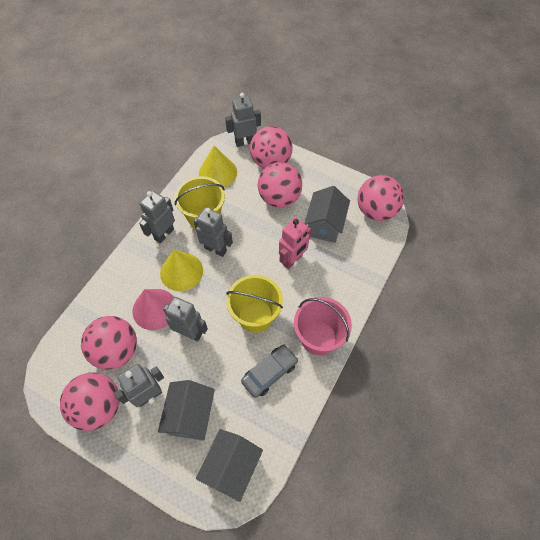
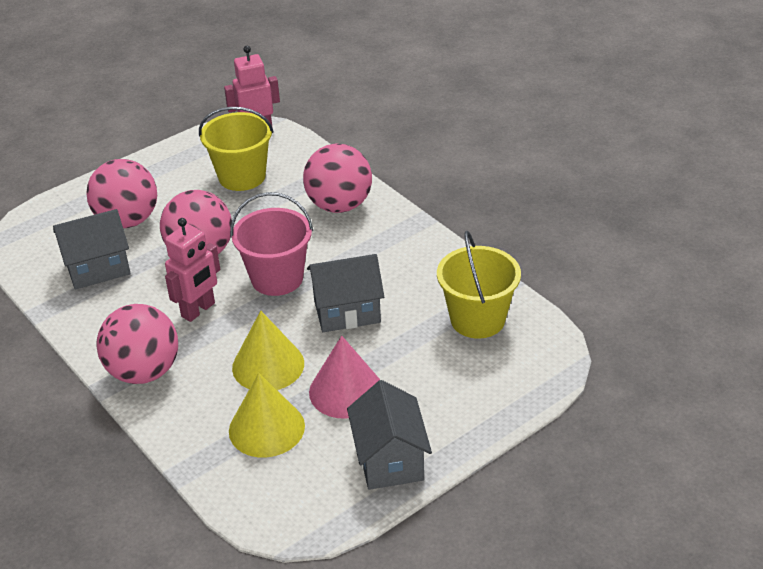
grey car: 1 -> 0
grey robot: 5 -> 0
pink ball: 5 -> 4
pink robot: 1 -> 2

